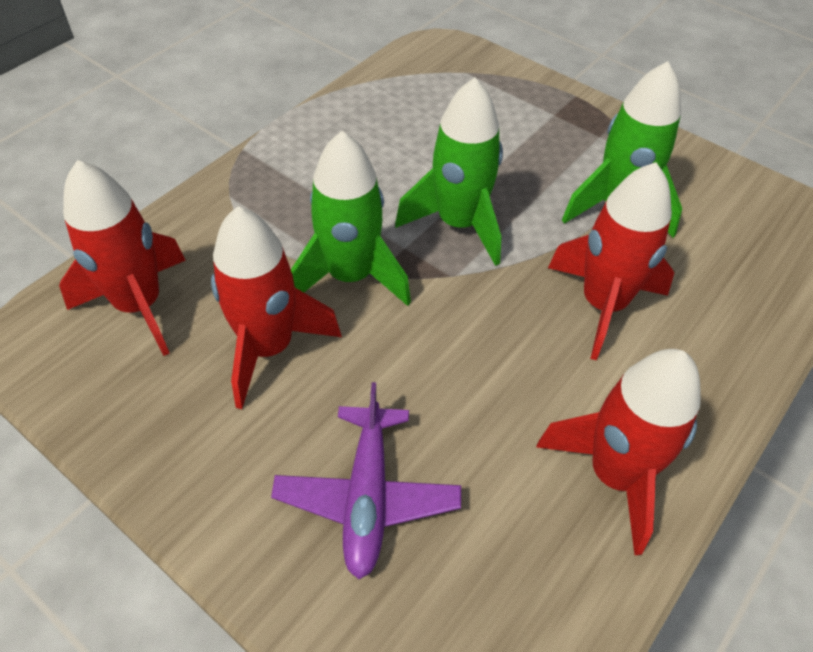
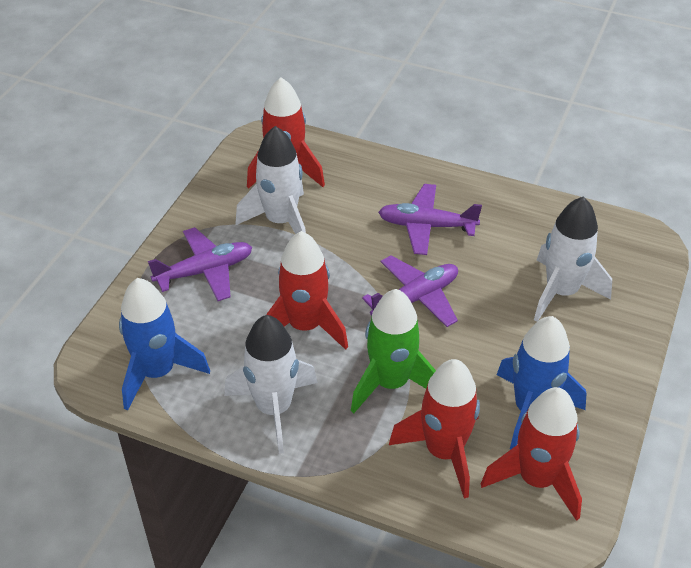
blue rocket: 0 -> 2
green rocket: 3 -> 1
purple plane: 1 -> 3
white rocket: 0 -> 3

